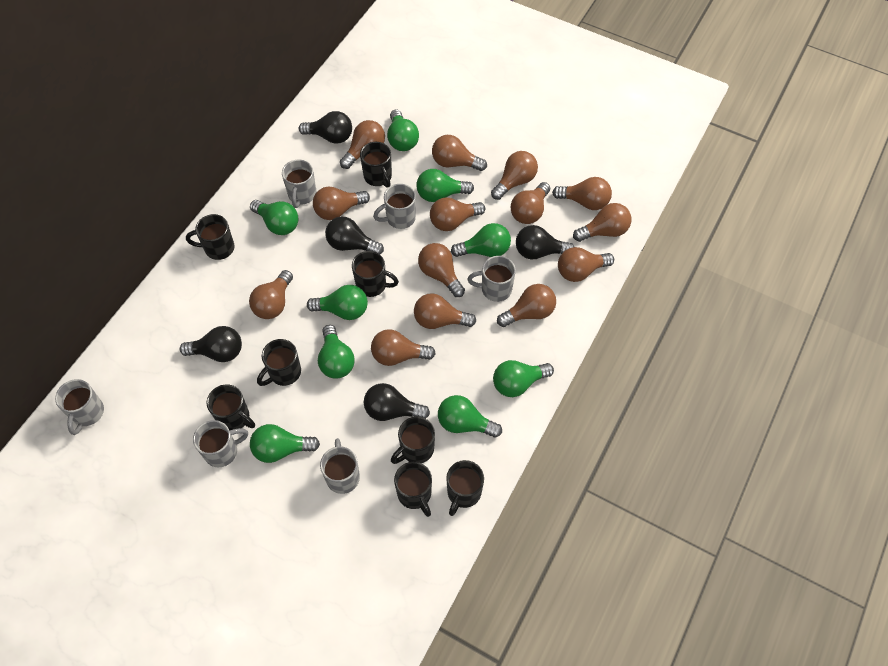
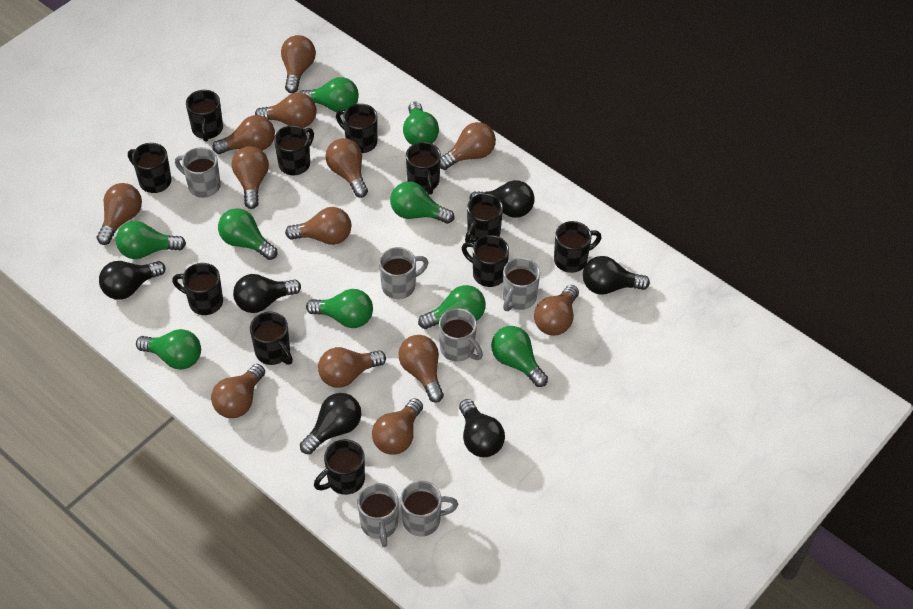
black light bulb: 5 -> 6
black mug: 8 -> 11
brown light bulb: 14 -> 13

